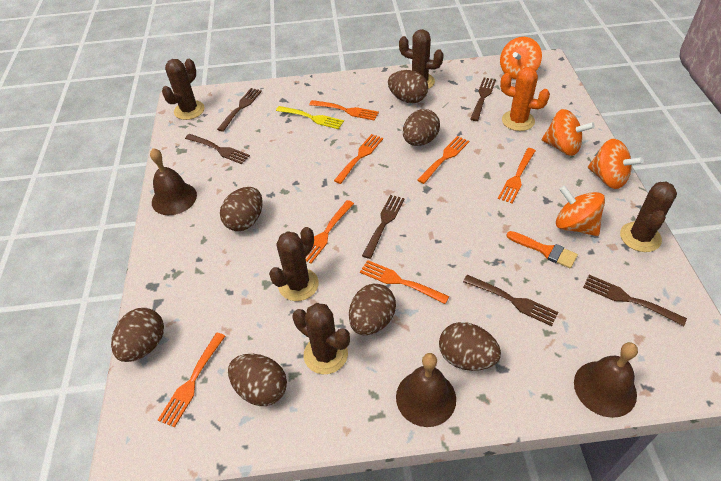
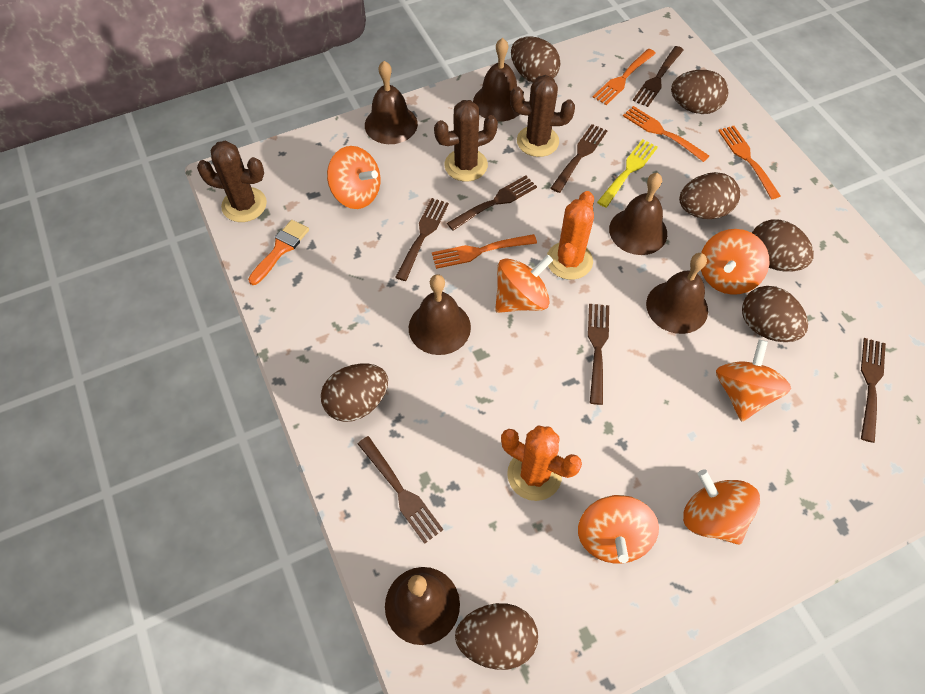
brown bell: 3 -> 6
brown cactus: 5 -> 3
brown fork: 6 -> 7
orange cactus: 1 -> 2
orange fork: 7 -> 4
orange spinning top: 4 -> 6

